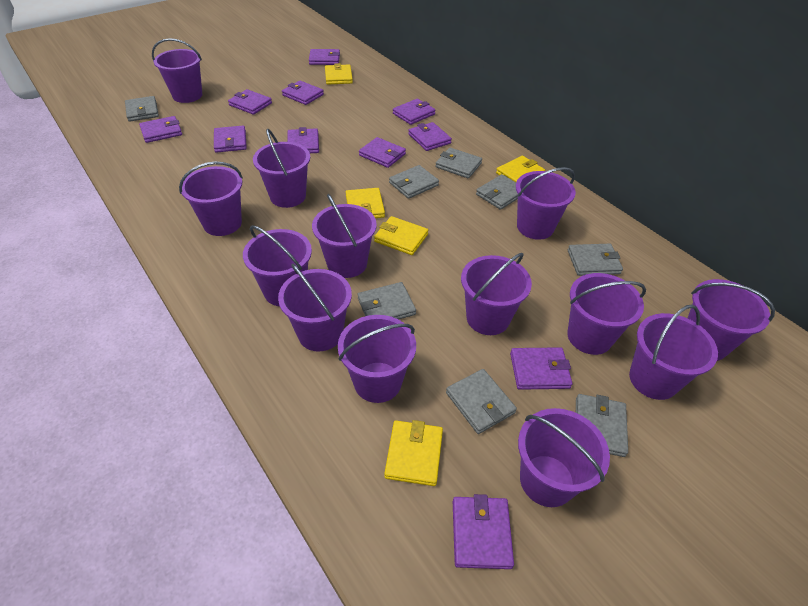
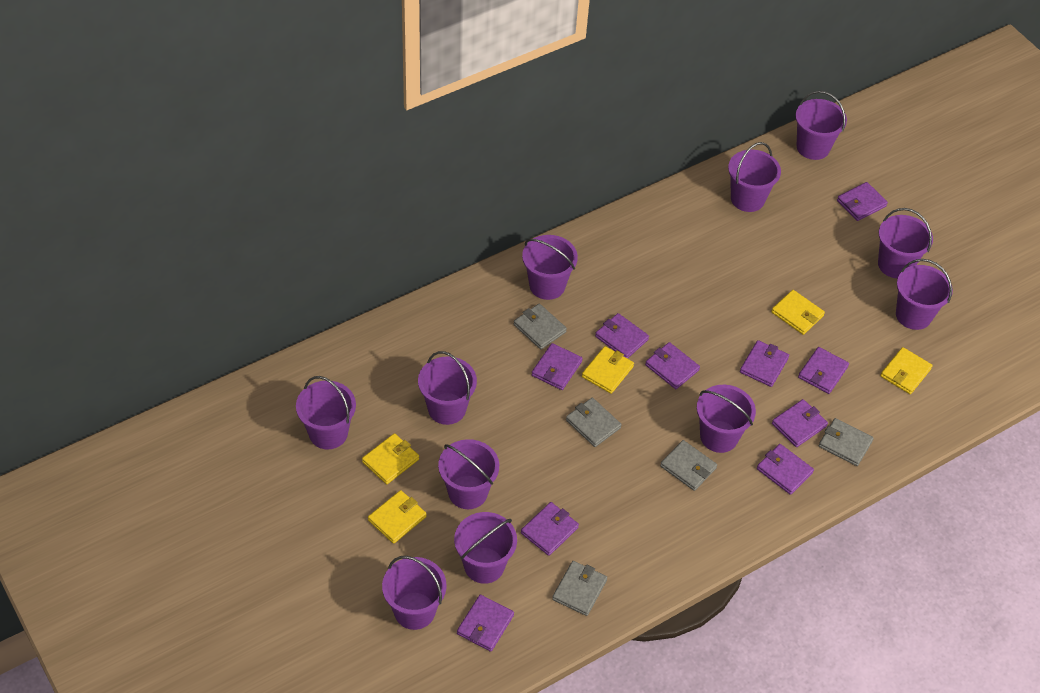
grey wallet: 8 -> 5
purple bucket: 13 -> 11
purple wallet: 11 -> 10

